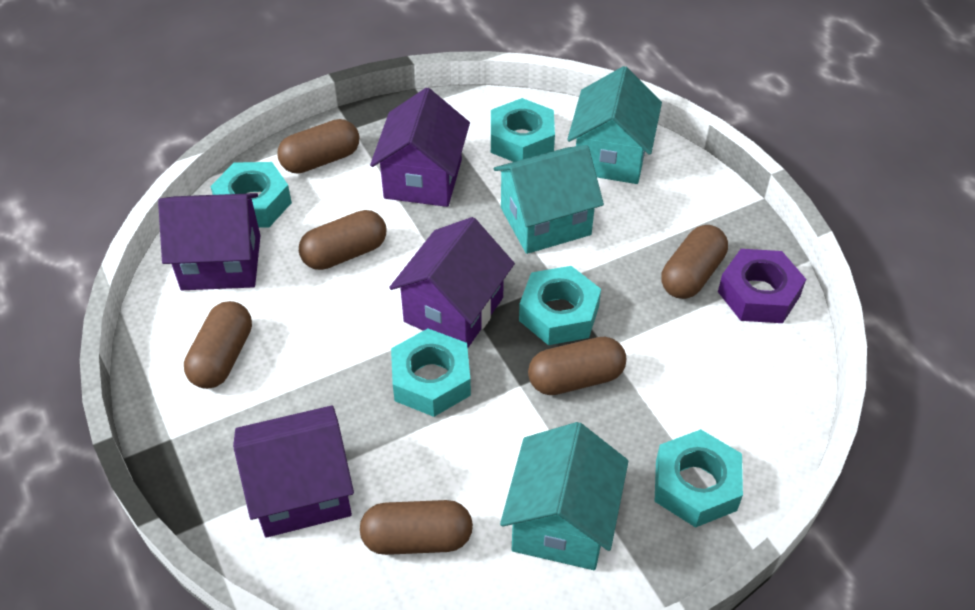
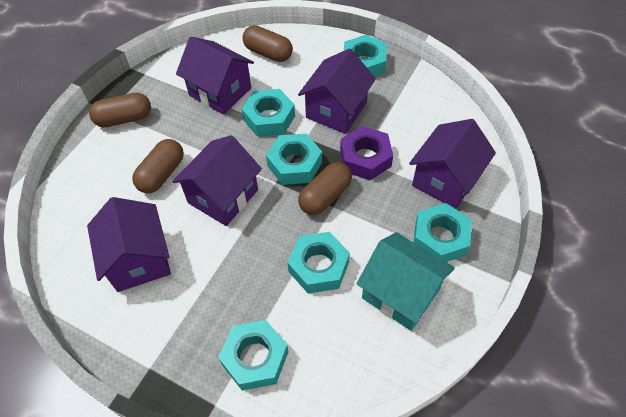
brown capsule: 6 -> 4
purple house: 4 -> 5
turquoise house: 3 -> 1
turquoise nut: 5 -> 6

